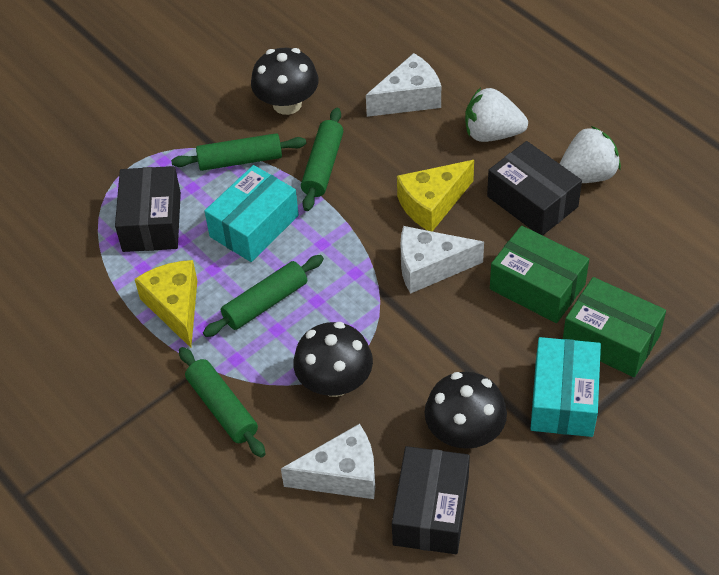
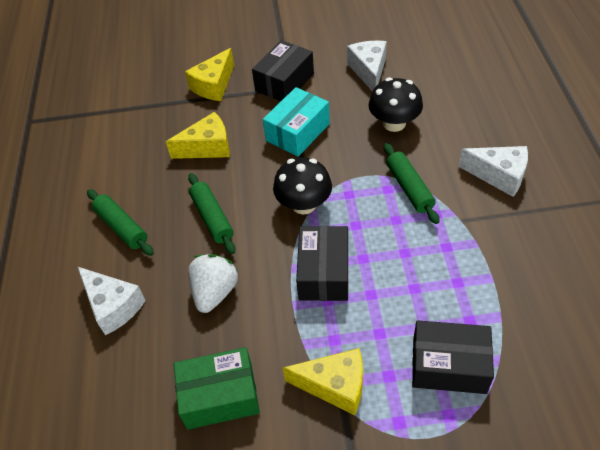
black mushroom: 3 -> 2
green box: 2 -> 1
green rolling pin: 4 -> 3
turquoise box: 2 -> 1
white strawberry: 2 -> 1
yellow cheese: 2 -> 3

